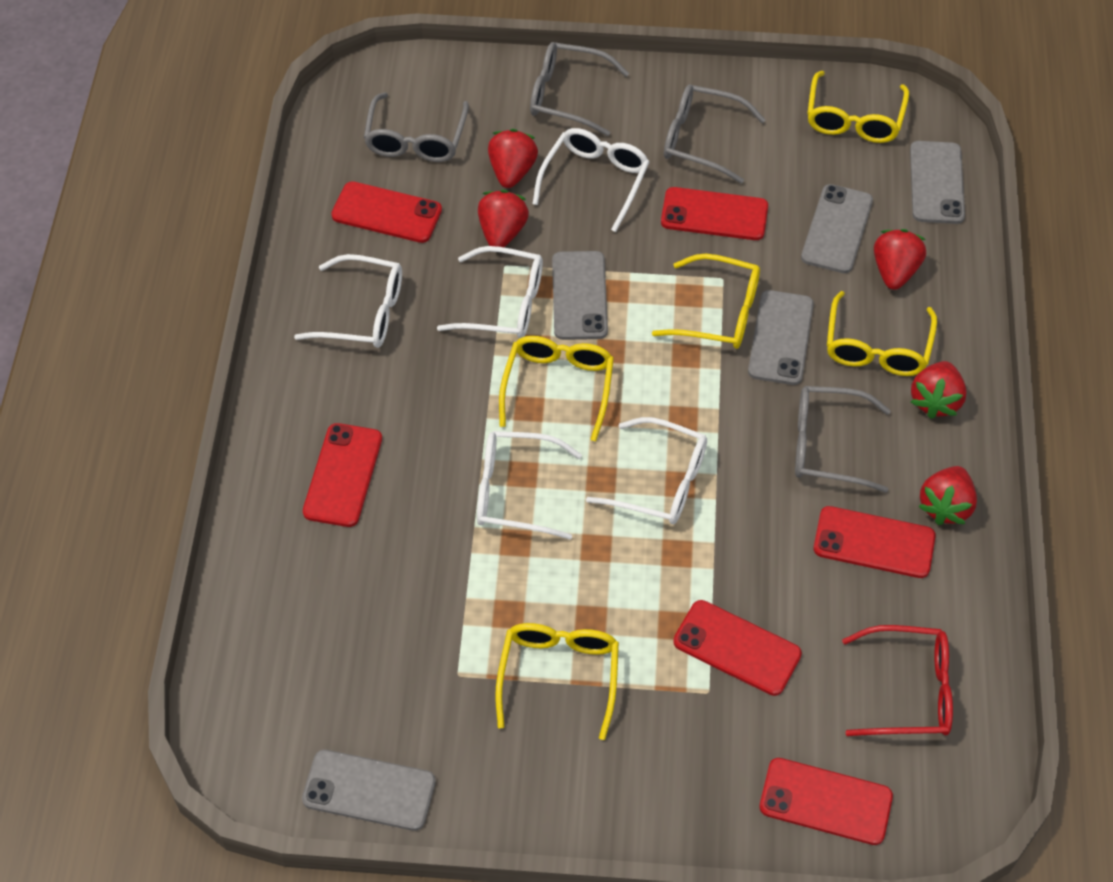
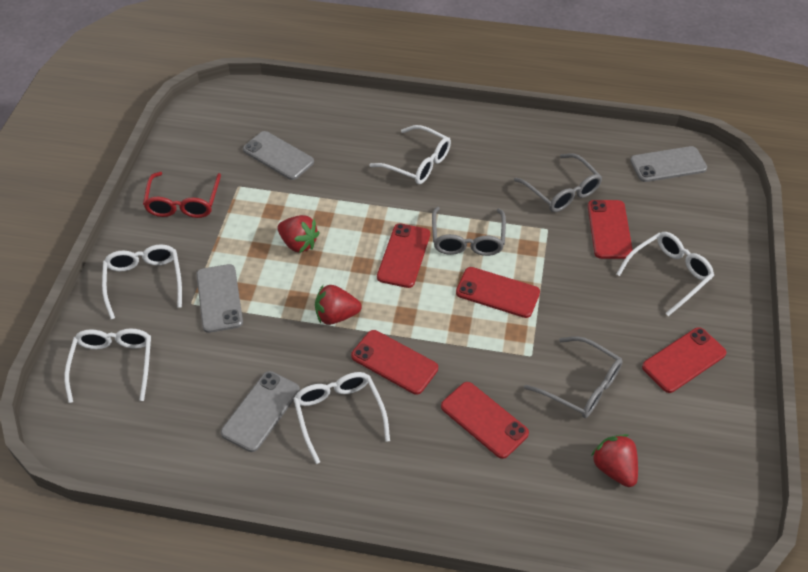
grey glasses: 4 -> 3
grey phone: 5 -> 4
red strawberry: 5 -> 3
yellow glasses: 5 -> 0

